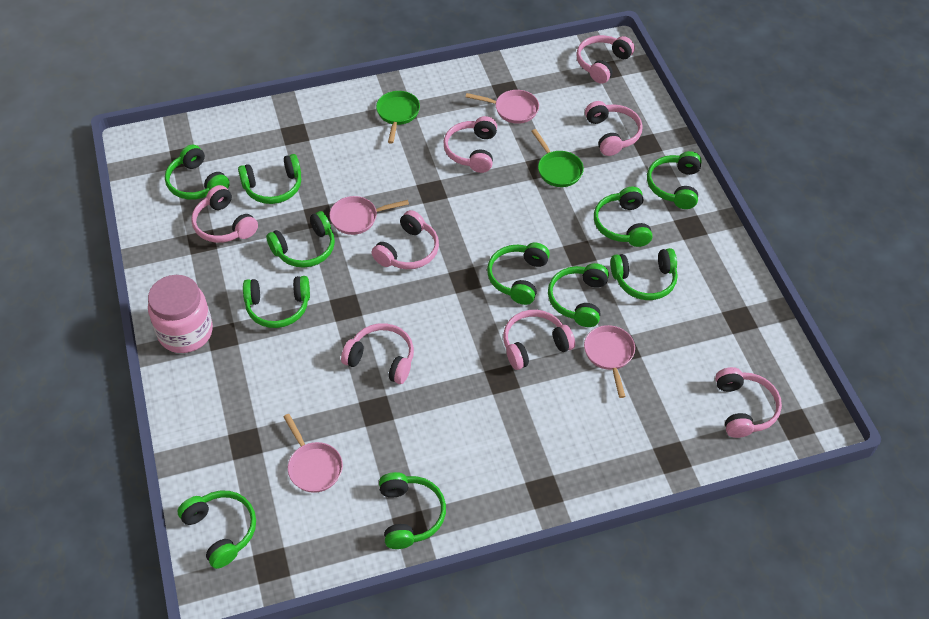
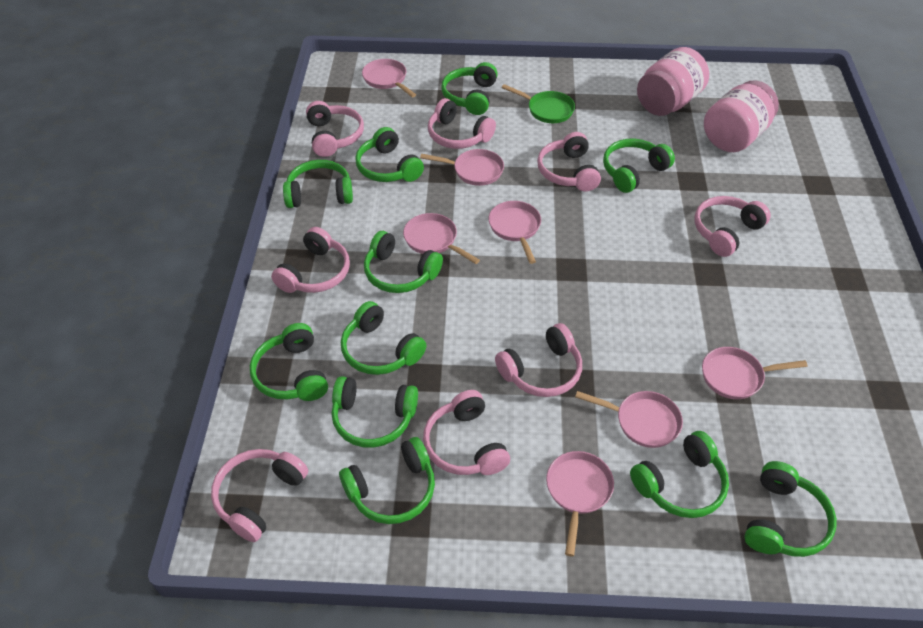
green pan: 2 -> 1
pink jar: 1 -> 2
pink pan: 4 -> 7

